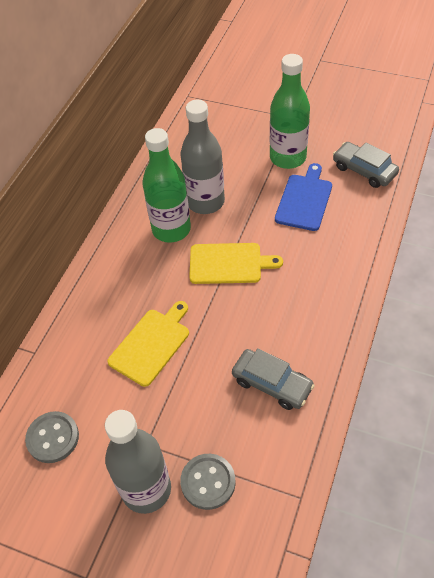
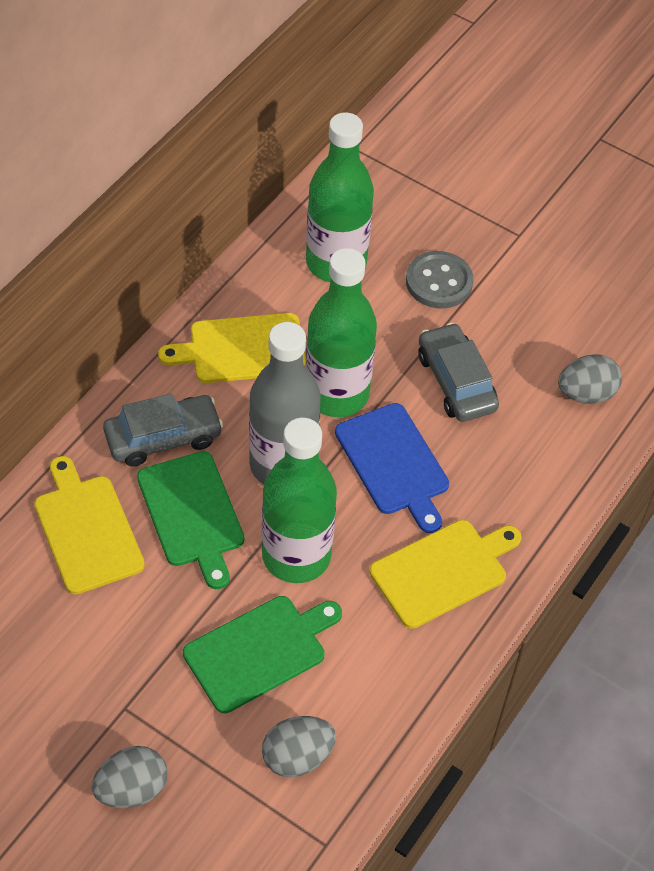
green bottle: 2 -> 3
green cutting board: 0 -> 2
grey bottle: 2 -> 1
grey button: 2 -> 1
grey egg: 0 -> 3
yellow cutting board: 2 -> 3

